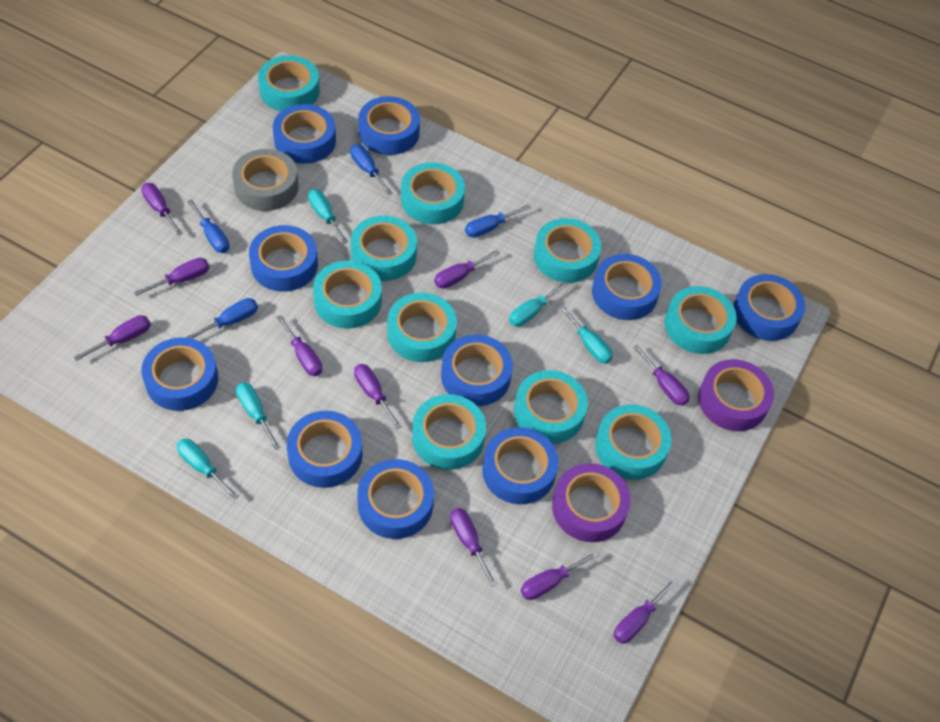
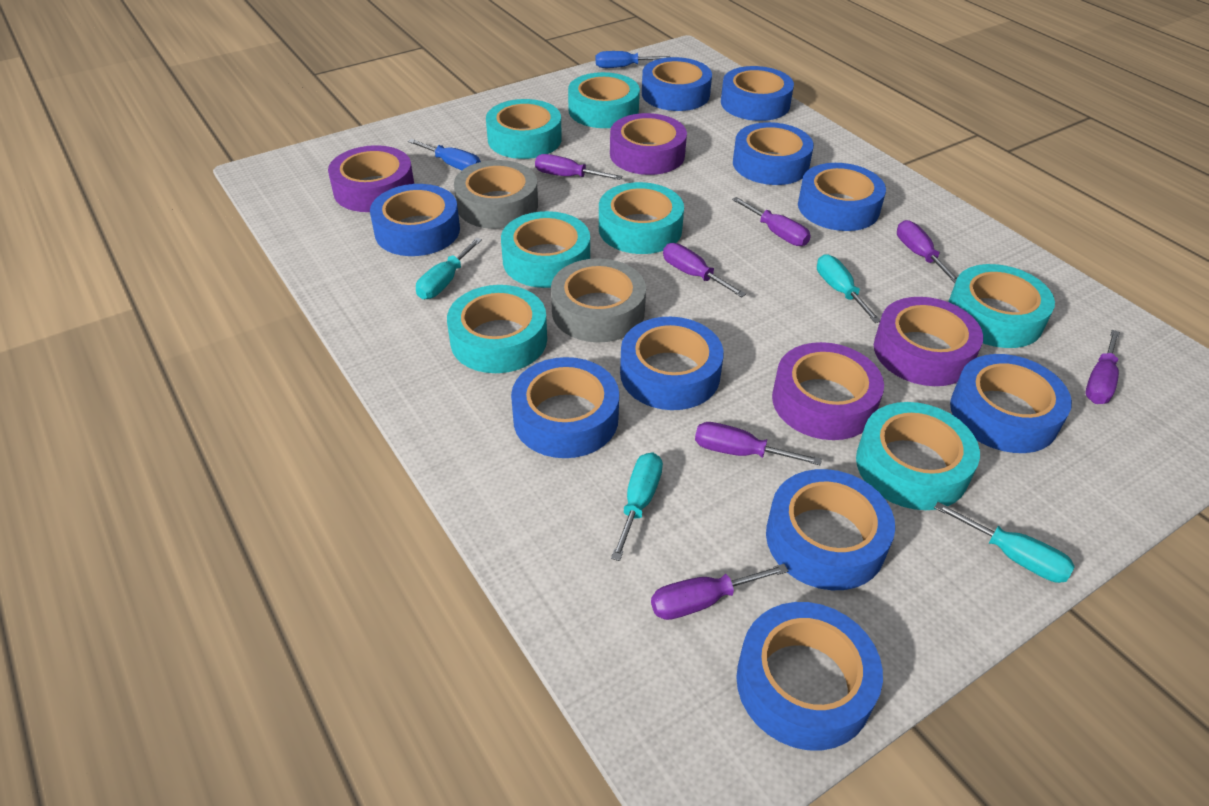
blue screwdriver: 4 -> 2
grey tape: 1 -> 2
purple screwdriver: 10 -> 7
purple tape: 2 -> 4
turquoise screwdriver: 5 -> 4
turquoise tape: 10 -> 7

